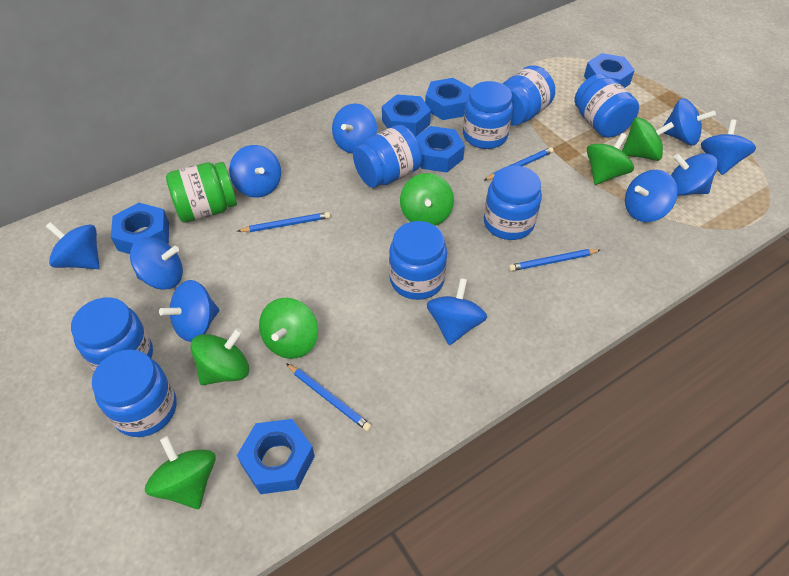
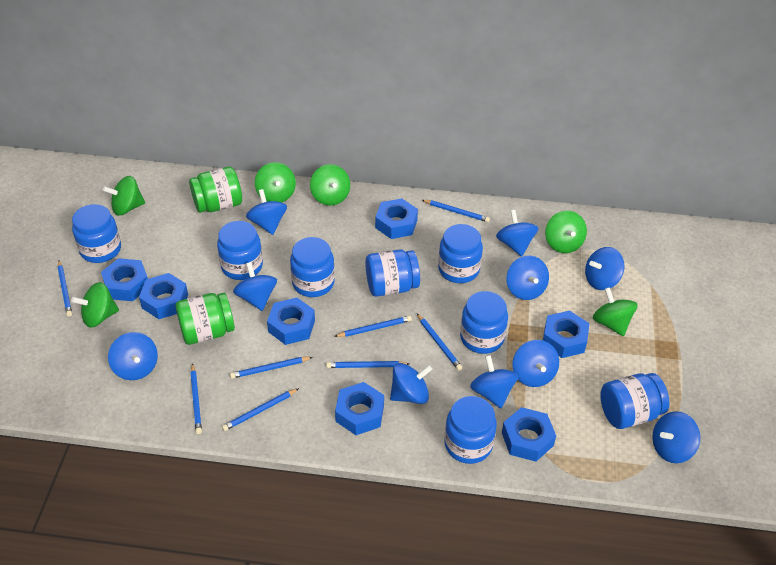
blue nut: 6 -> 7
blue pencil: 4 -> 8
green jar: 1 -> 2

